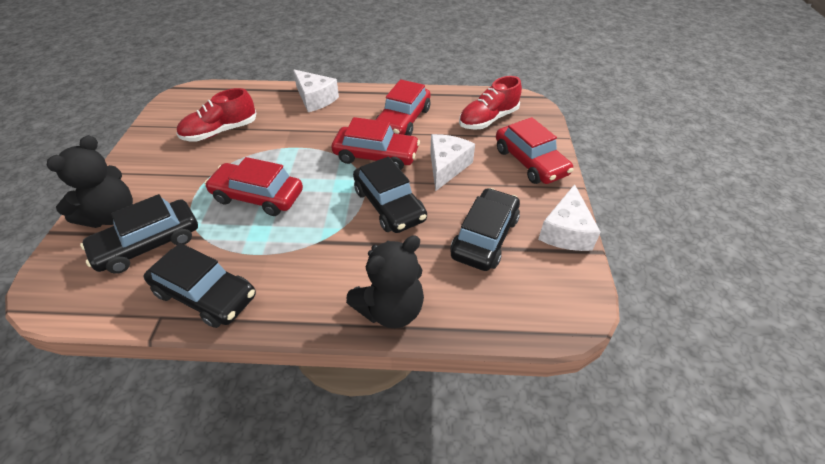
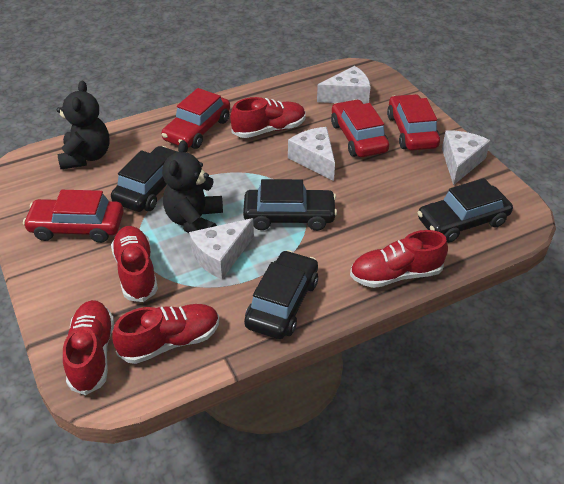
red shoe: 2 -> 5
white cheese: 3 -> 4

